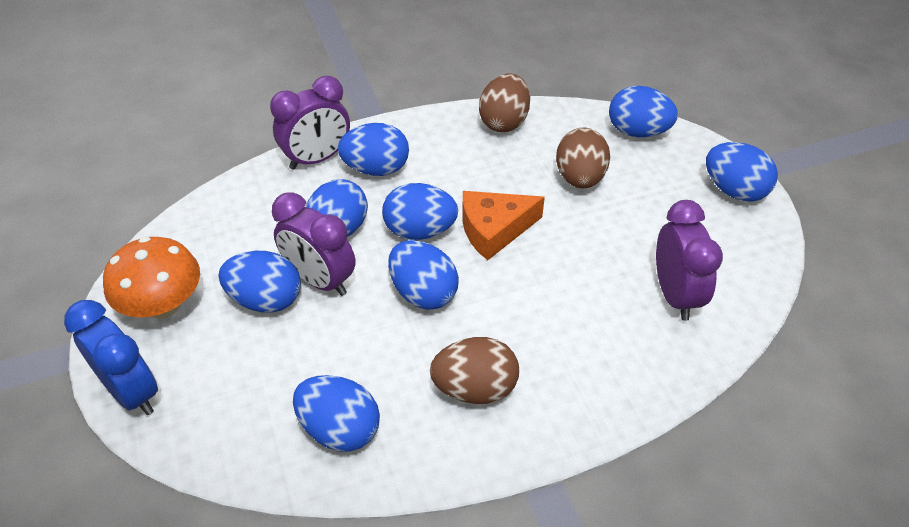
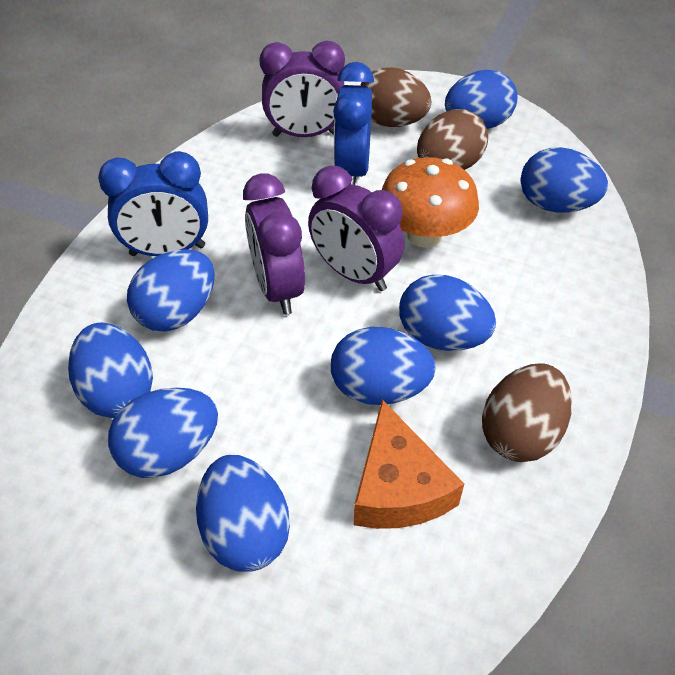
blue clock: 1 -> 2

